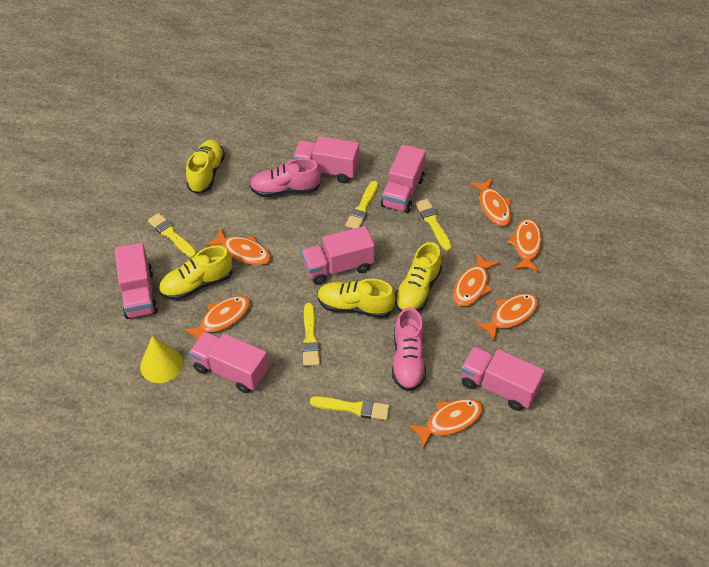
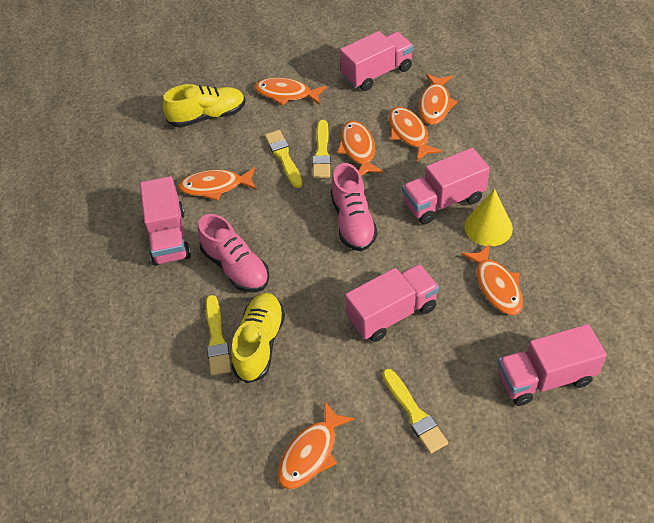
pink truck: 6 -> 5
yellow brush: 5 -> 4
yellow shoe: 4 -> 2

